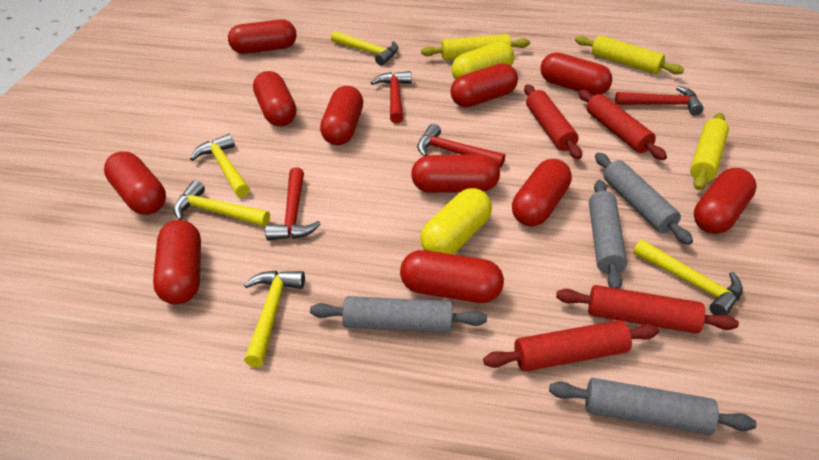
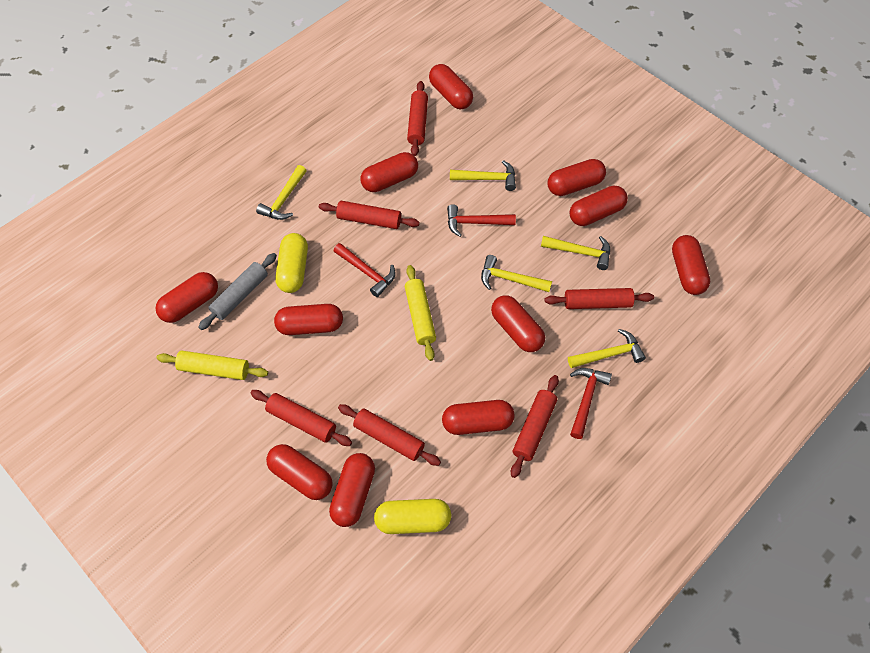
grey rolling pin: 4 -> 1
red hammer: 4 -> 3
red rolling pin: 4 -> 6
yellow rolling pin: 3 -> 2

